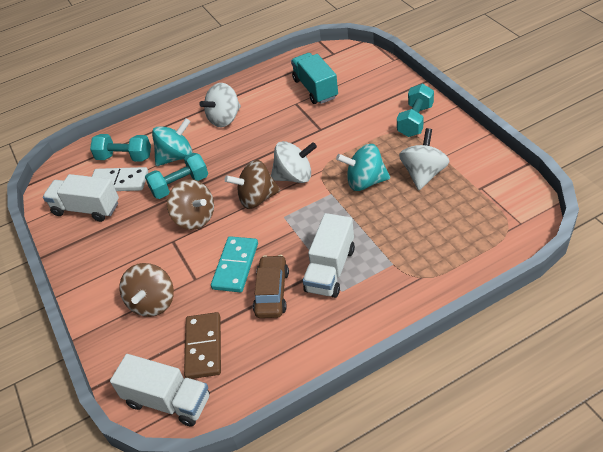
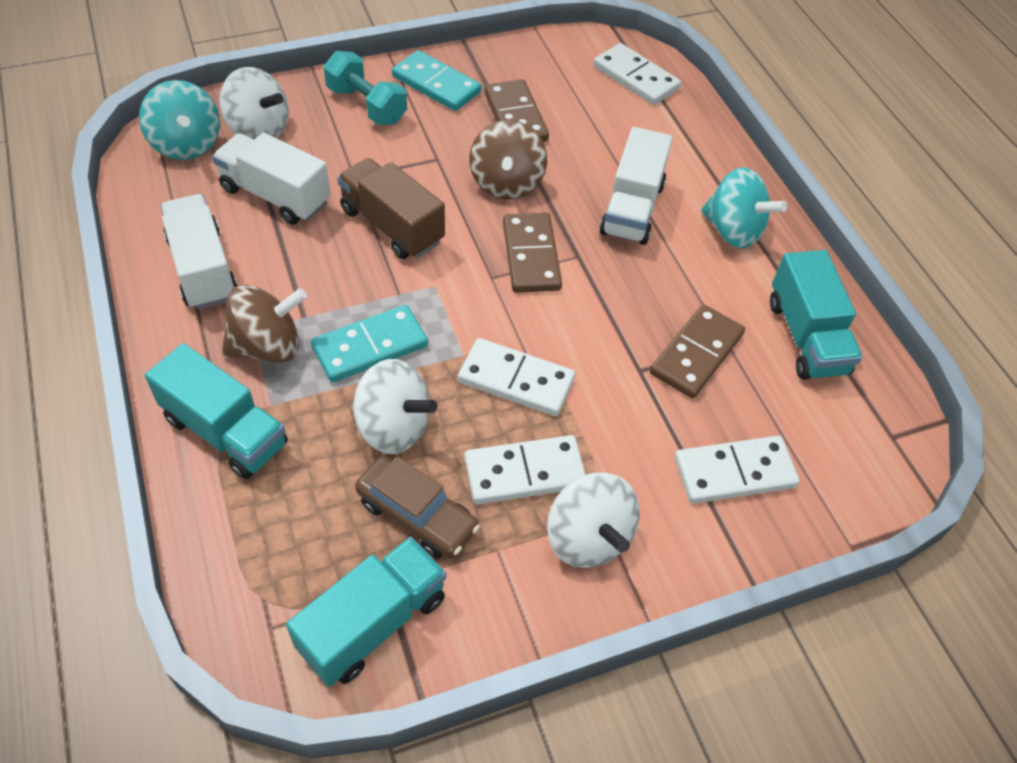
brown domino: 1 -> 3
brown spinning top: 3 -> 2
brown truck: 0 -> 1
turquoise domino: 1 -> 2
turquoise dumbbell: 3 -> 1
turquoise truck: 1 -> 3
white domino: 1 -> 4

